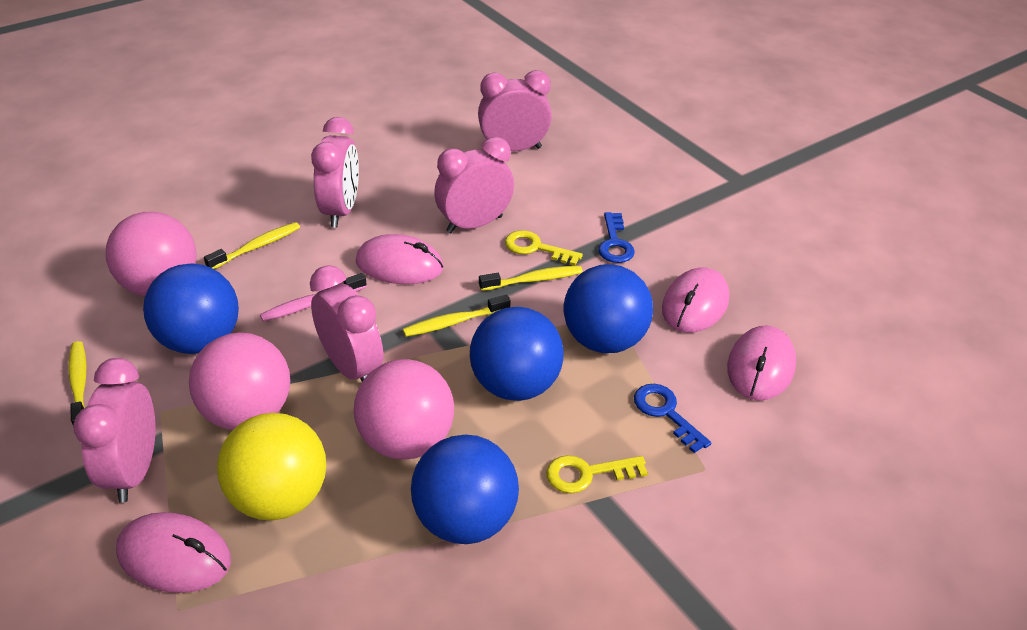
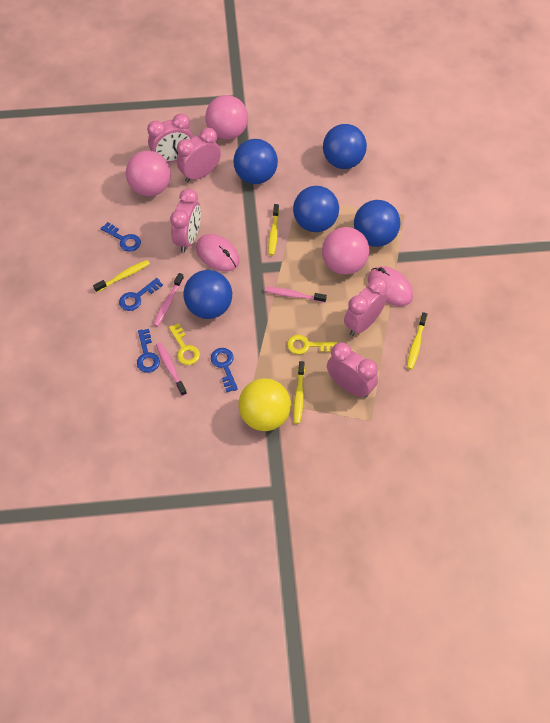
blue ball: 4 -> 5
blue key: 2 -> 4
pink mouse: 4 -> 2
pink toothbrush: 1 -> 3

